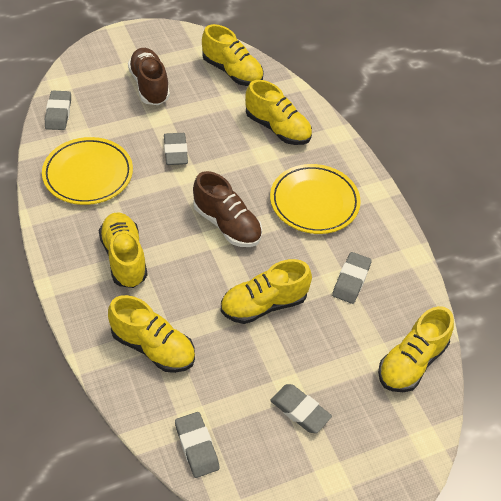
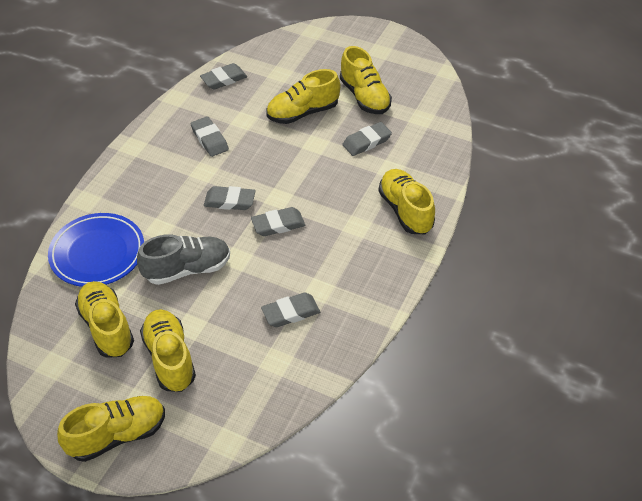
blue plate: 0 -> 1
brown shoe: 2 -> 0
grey eraser: 5 -> 6
grey shoe: 0 -> 1
yellow plate: 2 -> 0

